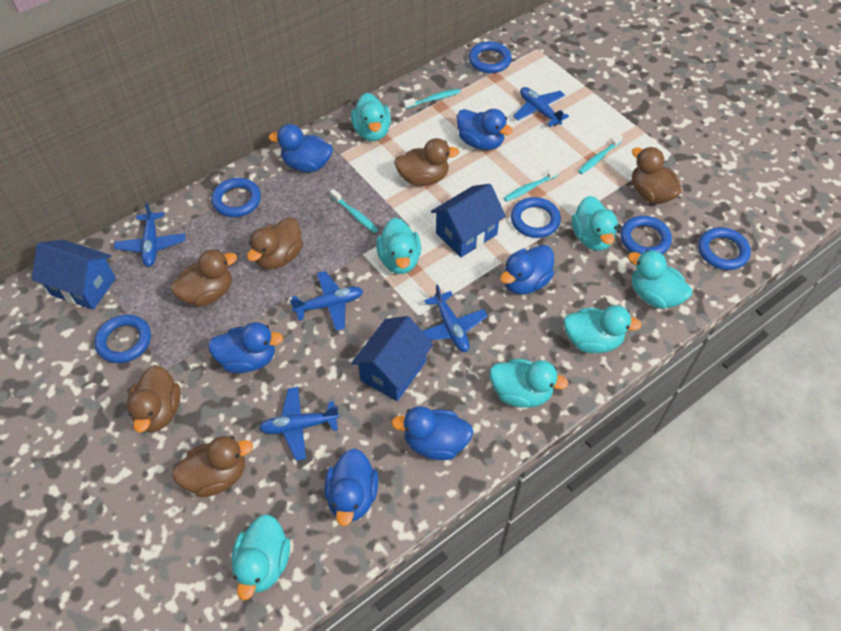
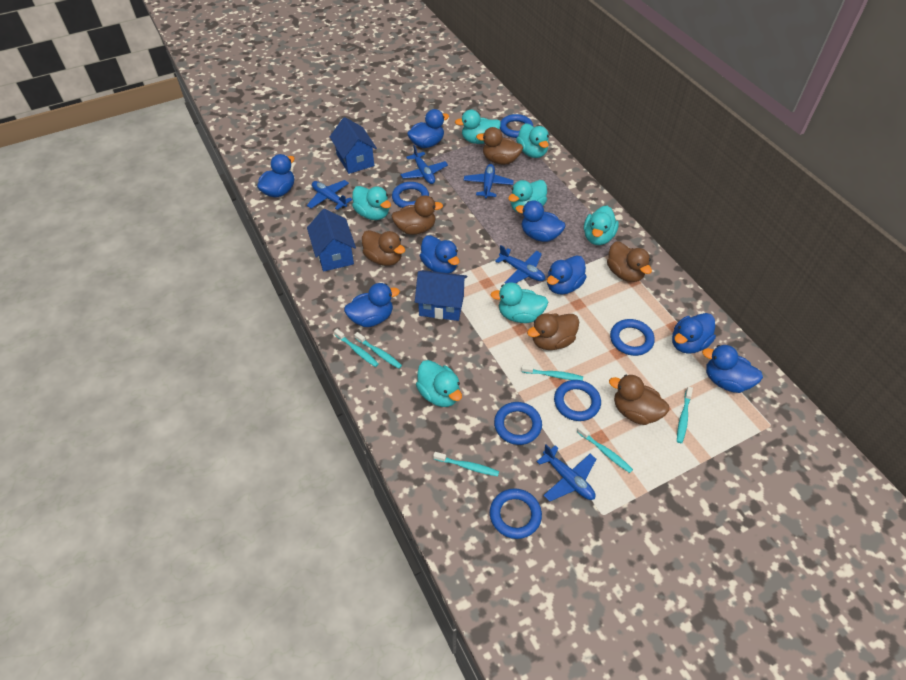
blue duck: 6 -> 8
turquoise toothbrush: 4 -> 6

